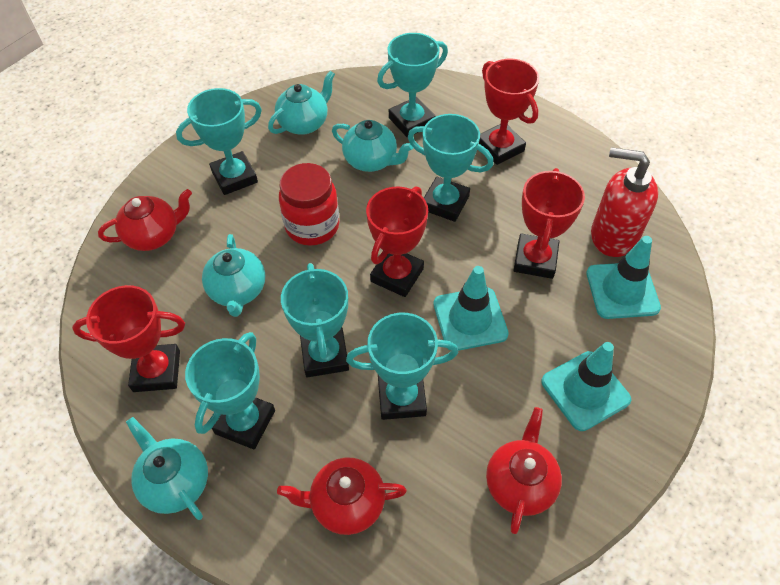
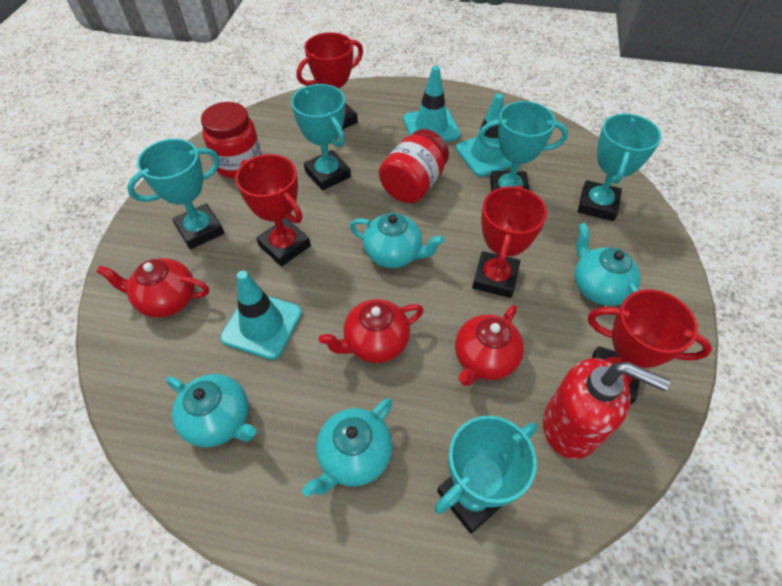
red jar: 1 -> 2
turquoise trophy: 6 -> 5

